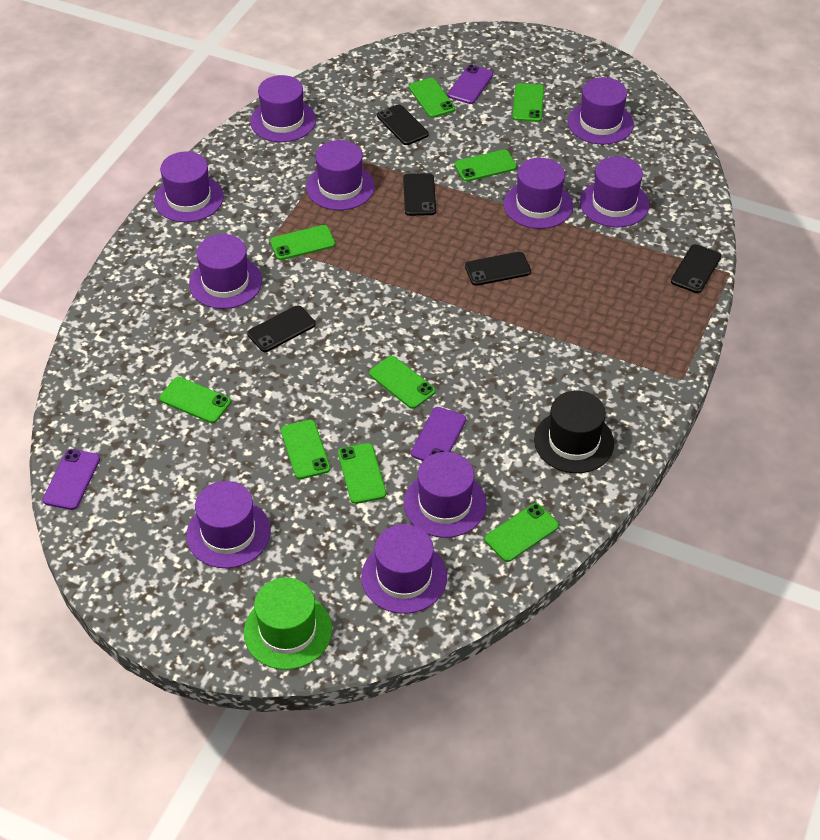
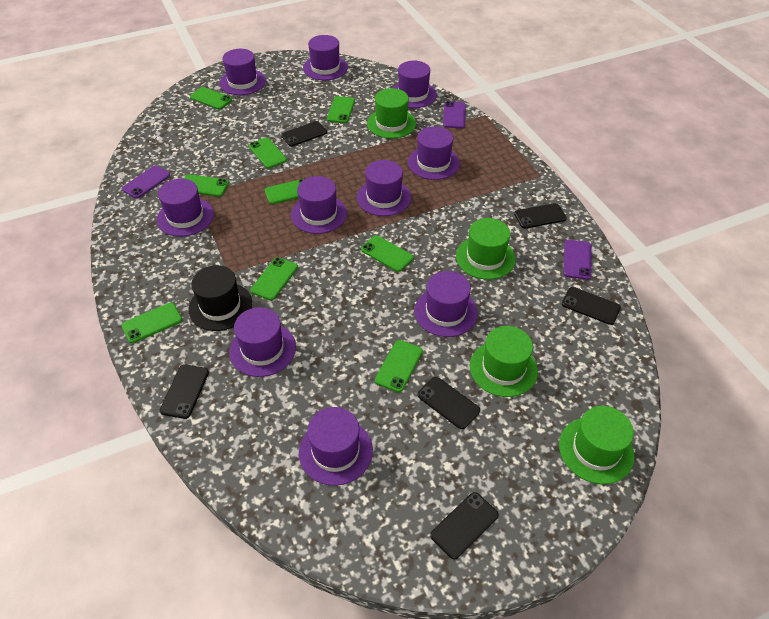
black phone: 5 -> 6
green hat: 1 -> 4

